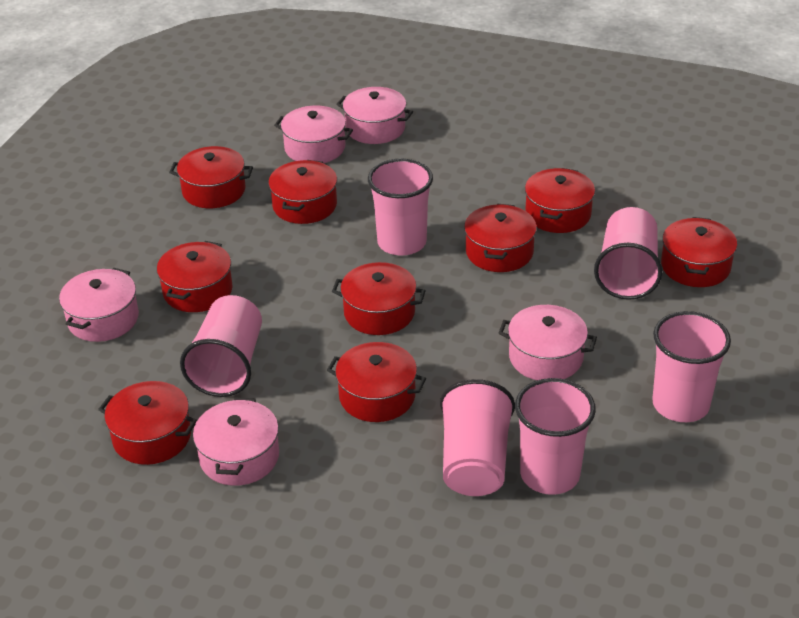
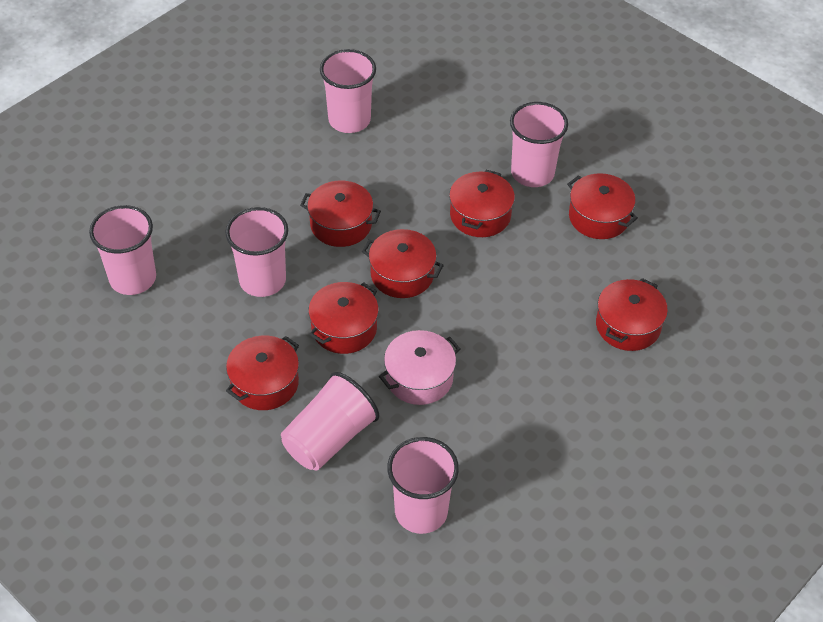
pink pot: 5 -> 1
red pot: 9 -> 7

